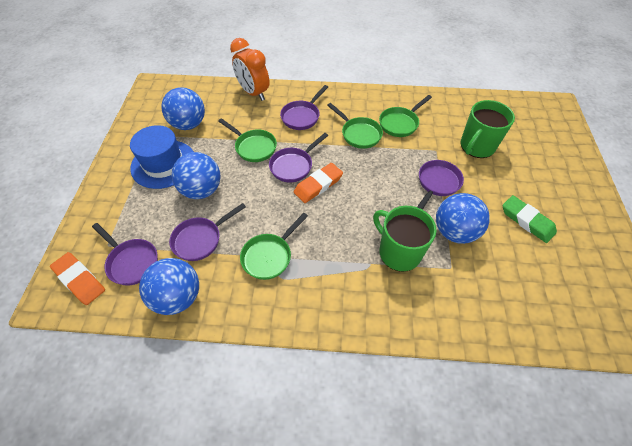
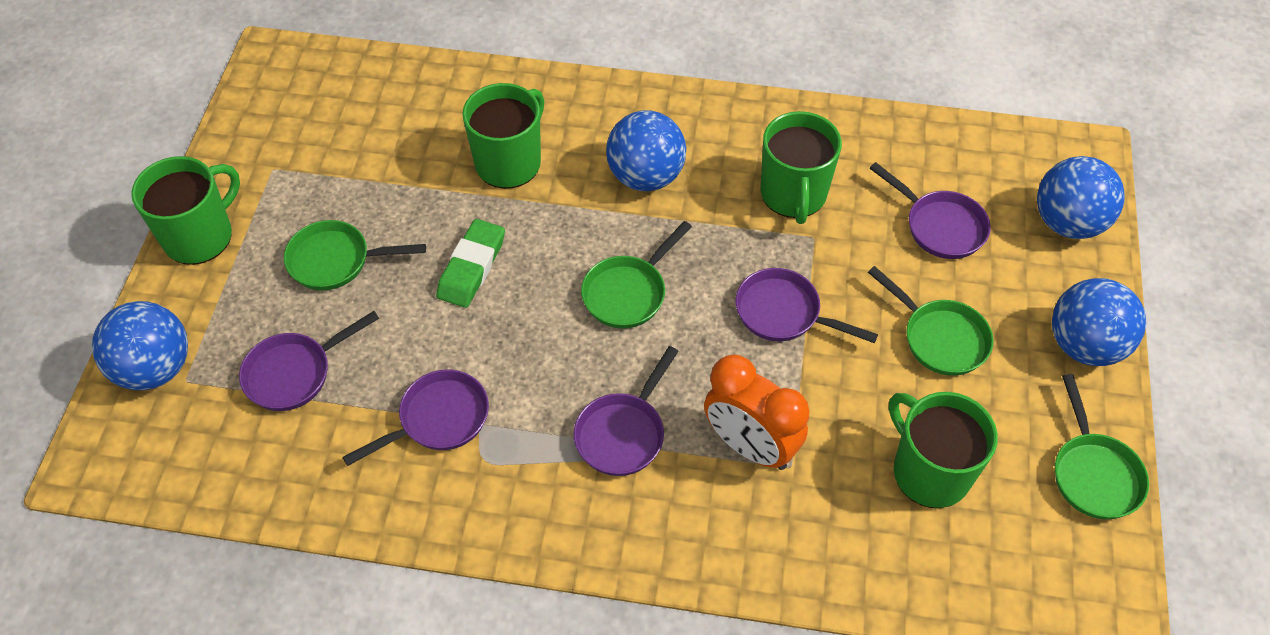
blue hat: 1 -> 0
green mug: 2 -> 4
orange eraser: 2 -> 0

